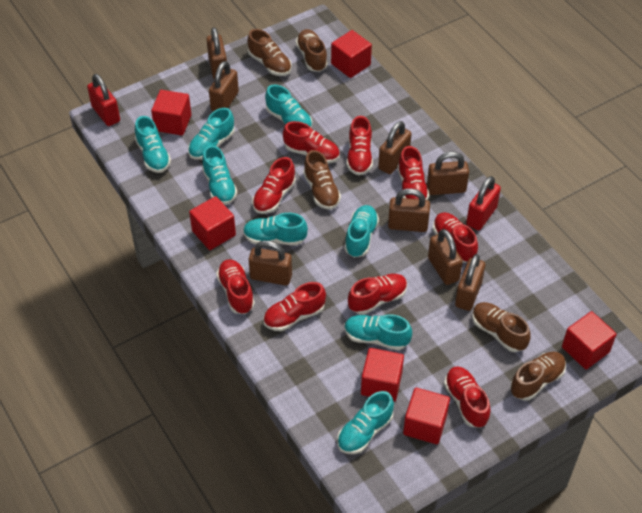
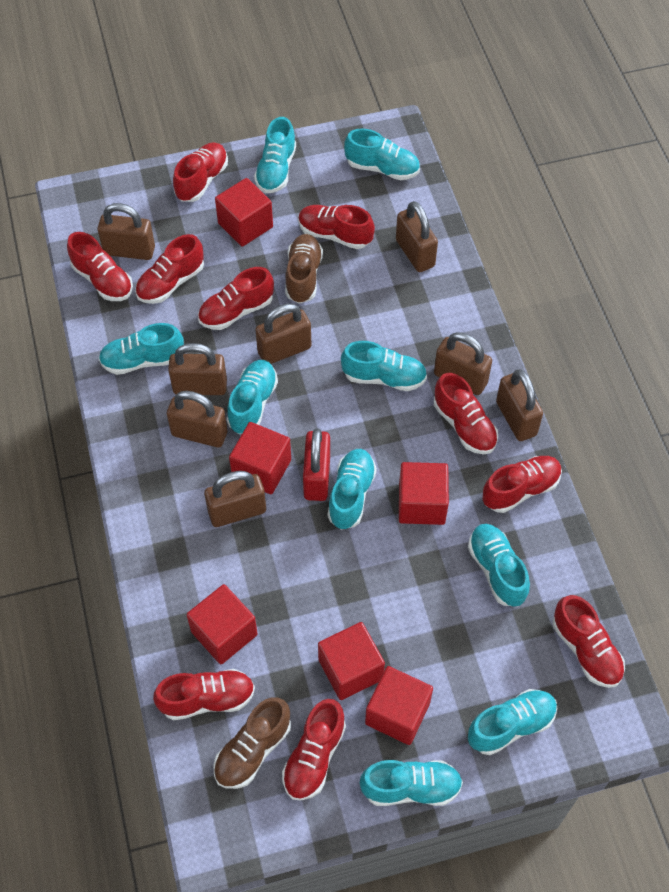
brown shoe: 5 -> 2
red padlock: 2 -> 1
red shoe: 9 -> 10
turquoise shoe: 8 -> 9

